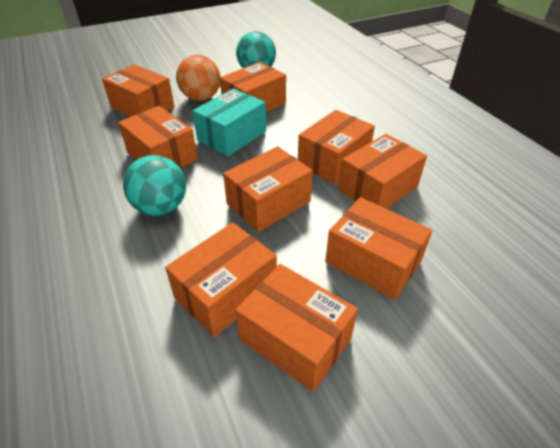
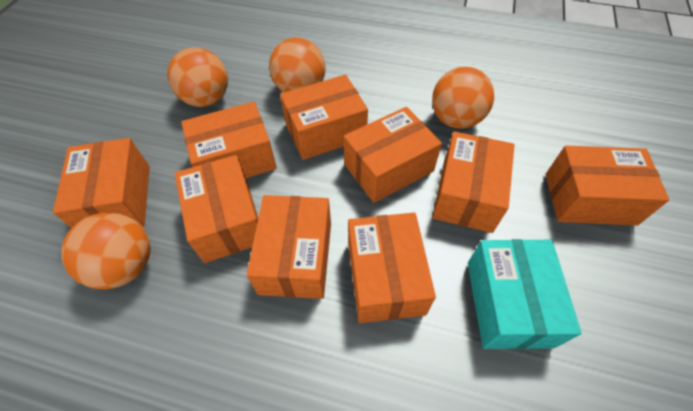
orange ball: 1 -> 4
turquoise ball: 2 -> 0

